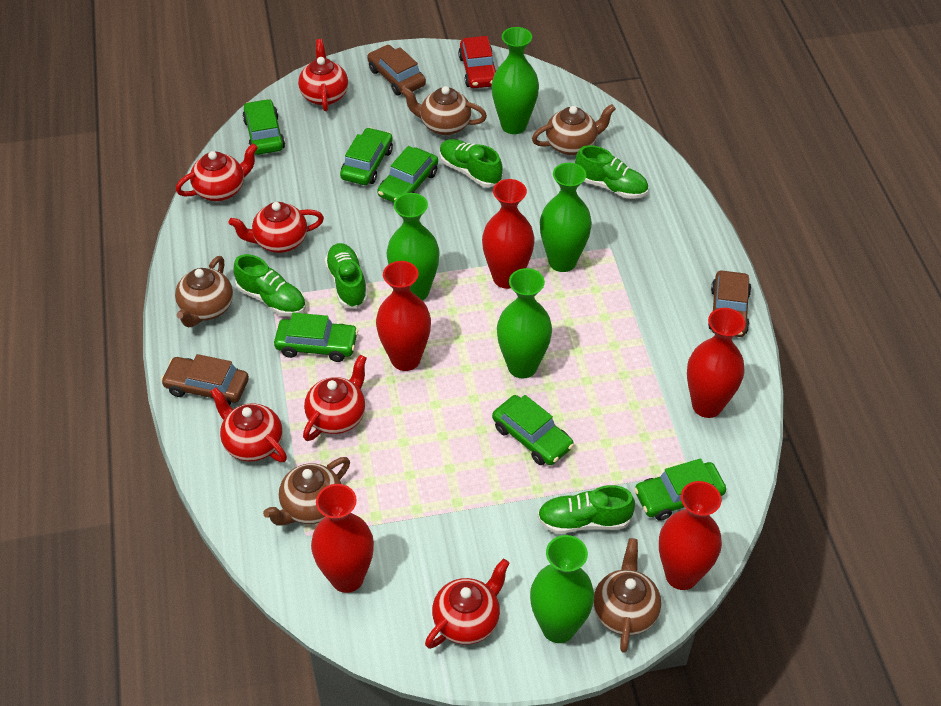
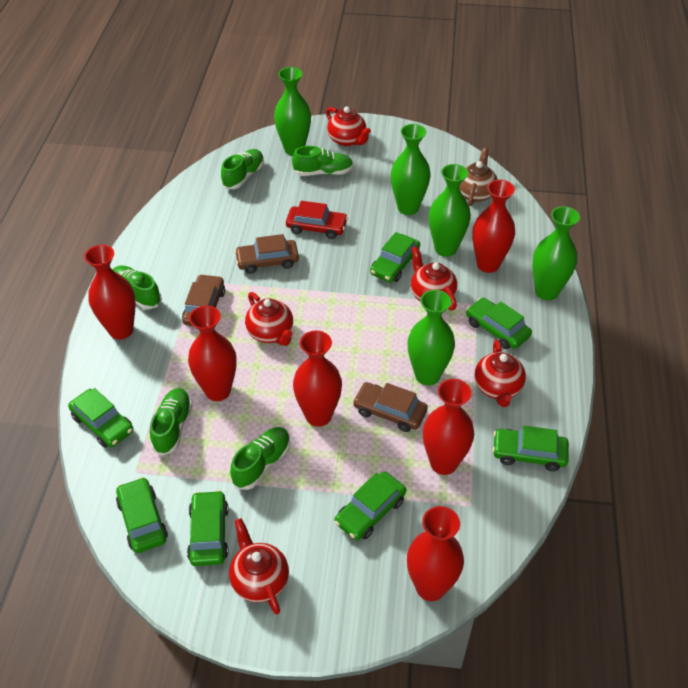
brown teapot: 5 -> 1
green car: 6 -> 7
red teapot: 6 -> 5
red vase: 5 -> 6

